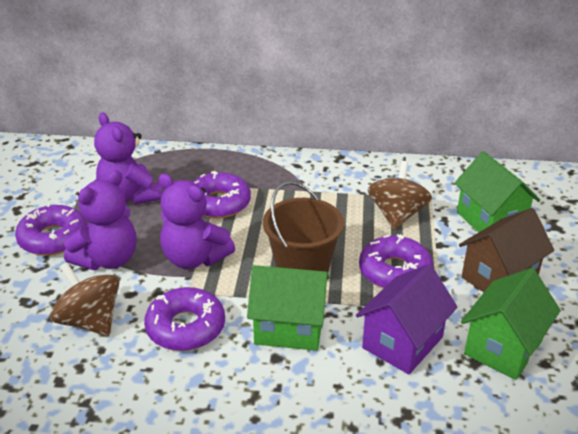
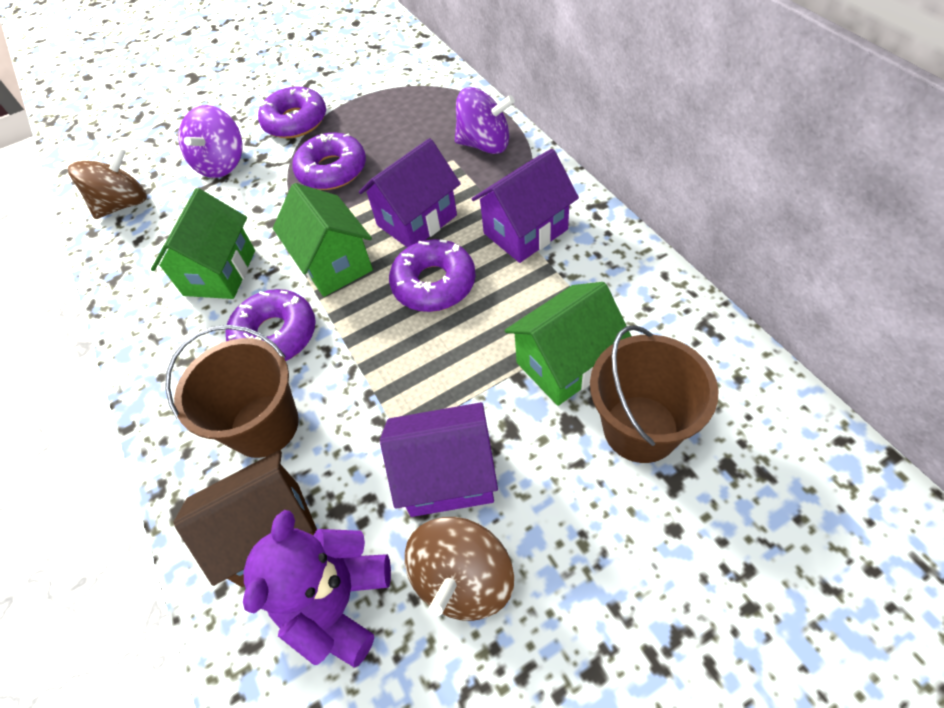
brown bucket: 1 -> 2
purple house: 1 -> 3
purple spinning top: 0 -> 2
purple teddy bear: 3 -> 1

